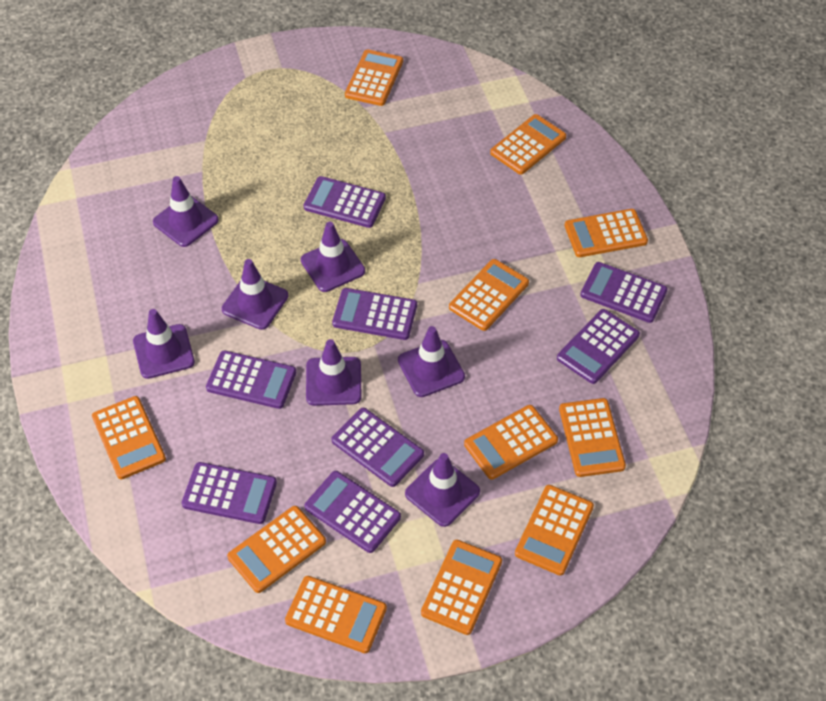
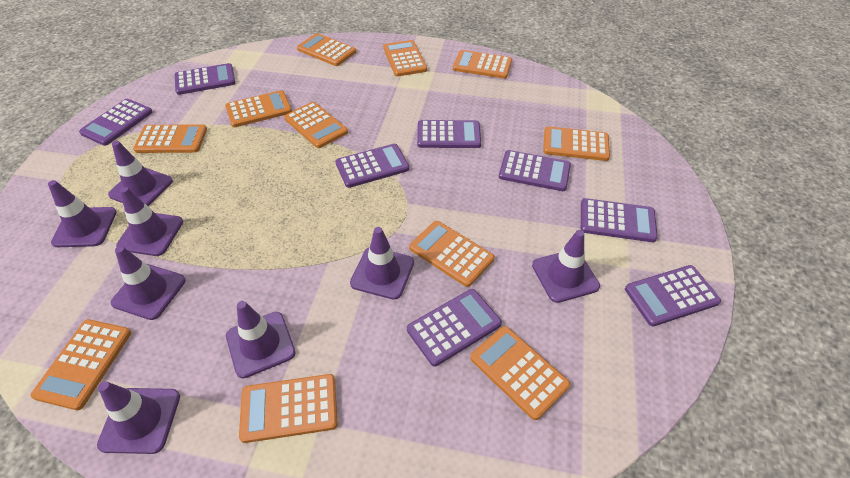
purple traffic cone: 7 -> 8

